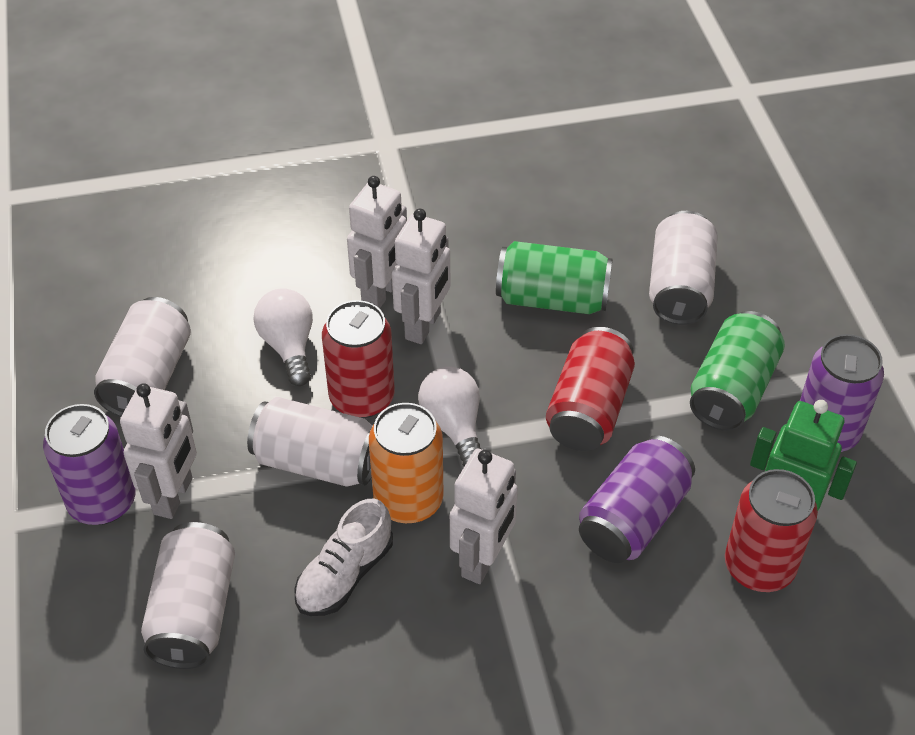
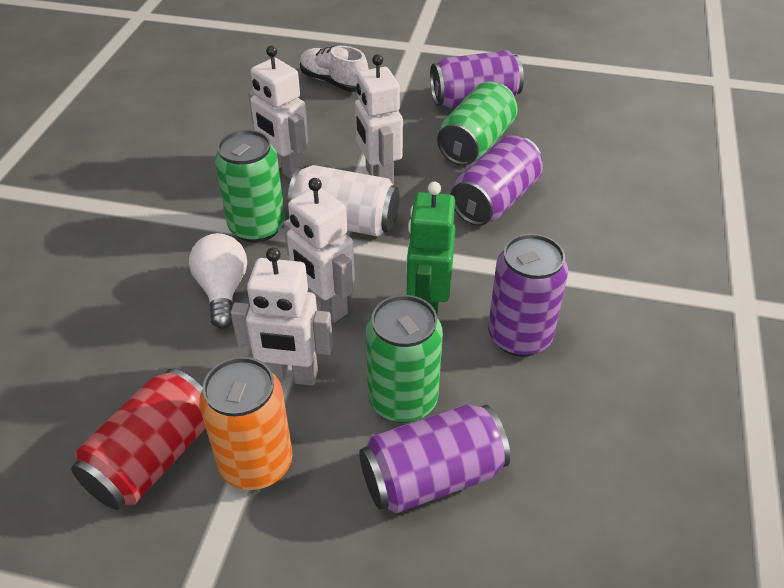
green can: 2 -> 3
purple can: 3 -> 4
red can: 3 -> 1
white can: 4 -> 1
white light bulb: 2 -> 1

